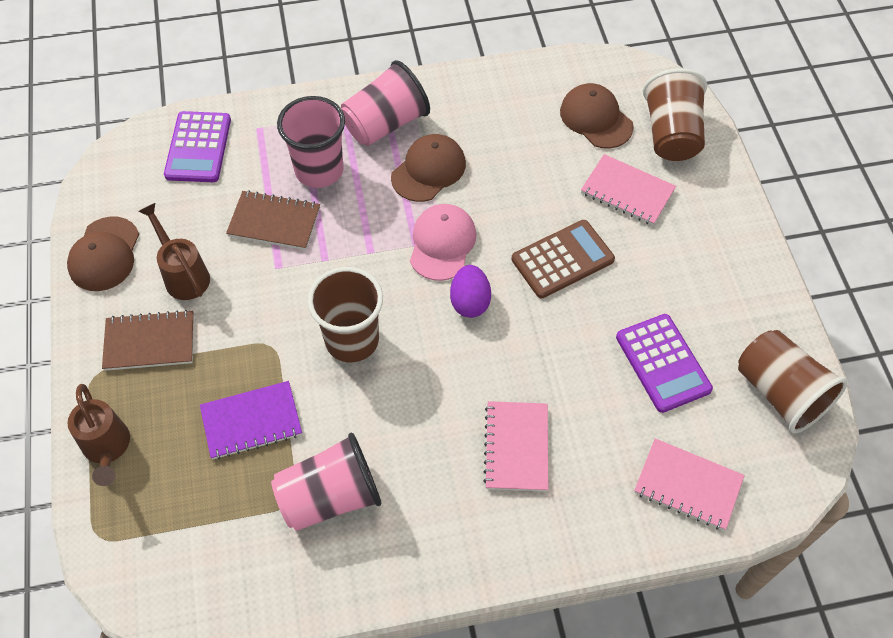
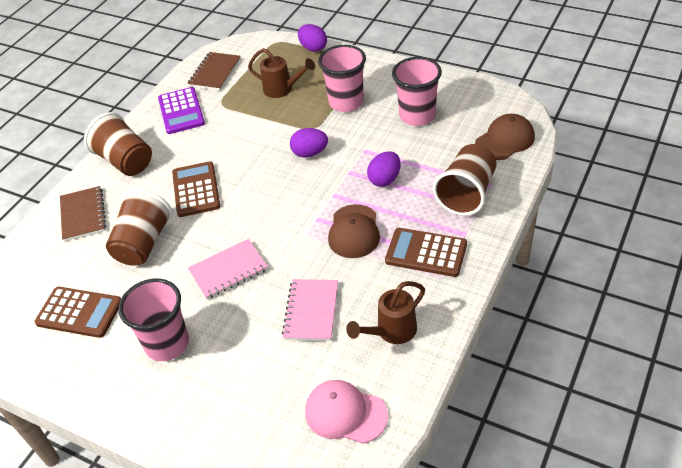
brown calculator: 1 -> 3
brown cap: 3 -> 2
pink notebook: 3 -> 2
purple calculator: 2 -> 1
purple egg: 1 -> 3
purple notebook: 1 -> 0

